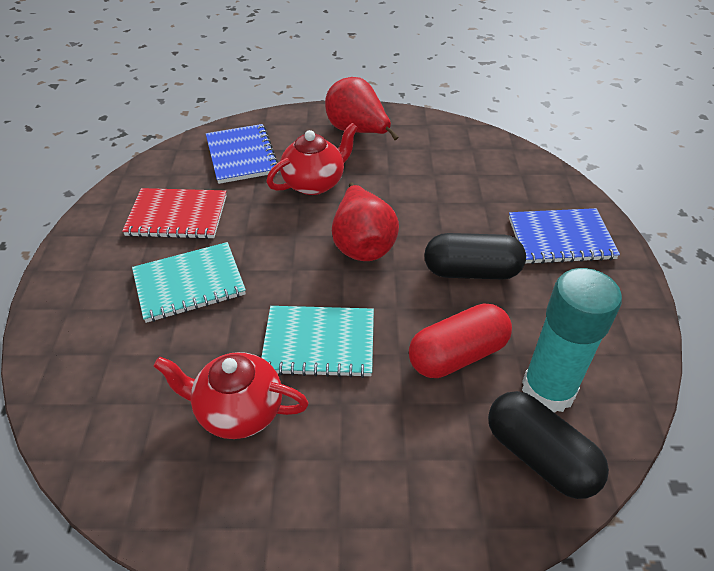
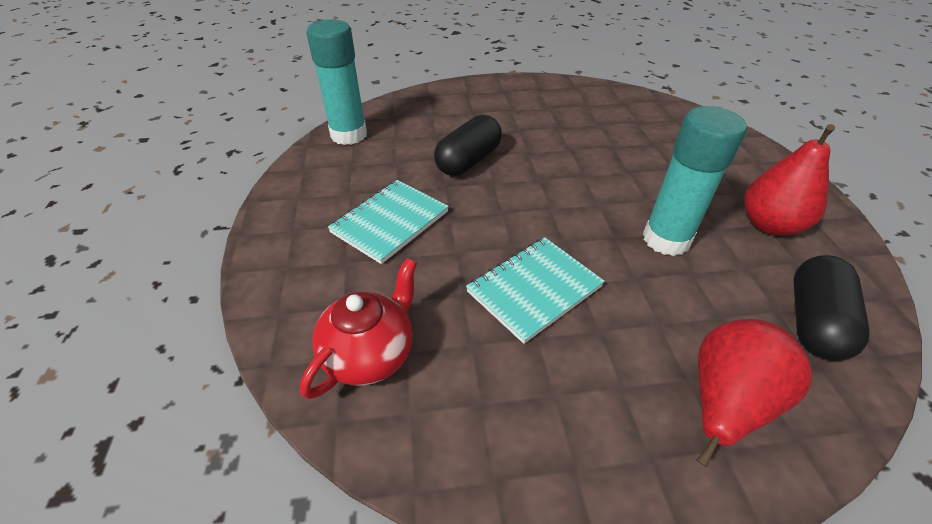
blue notebook: 2 -> 0
red capsule: 1 -> 0
red notebook: 1 -> 0
red teapot: 2 -> 1
turquoise glue stick: 1 -> 2

